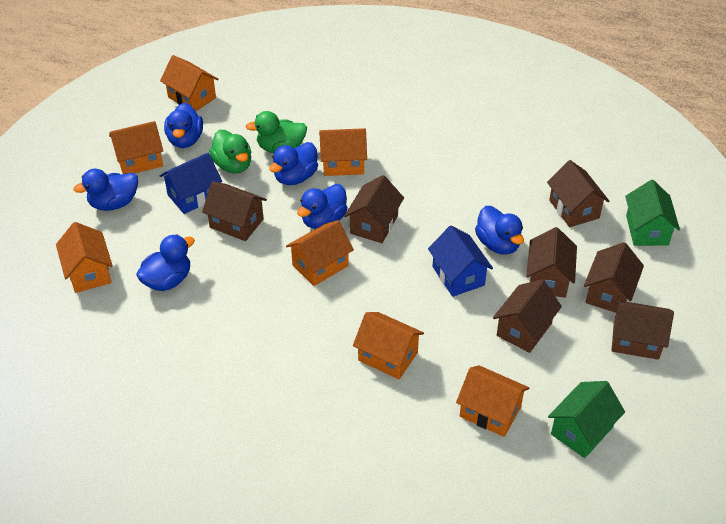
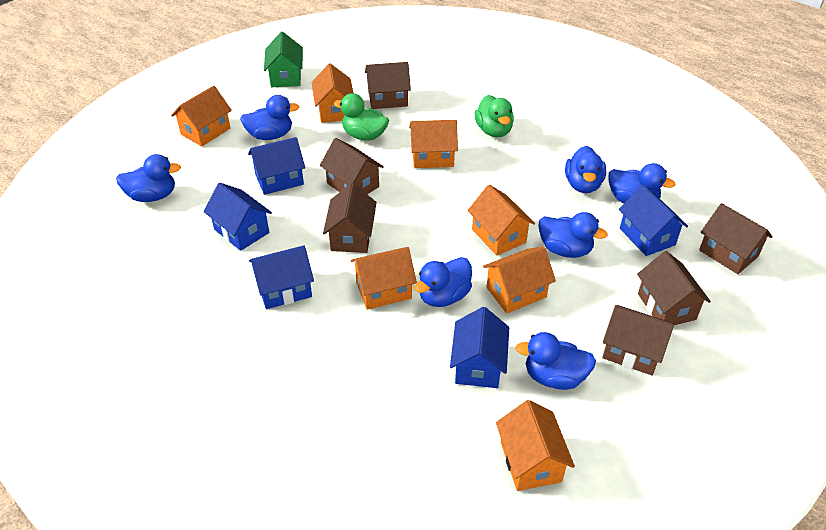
blue duck: 6 -> 7
blue house: 2 -> 5
brown house: 7 -> 6
green house: 2 -> 1

